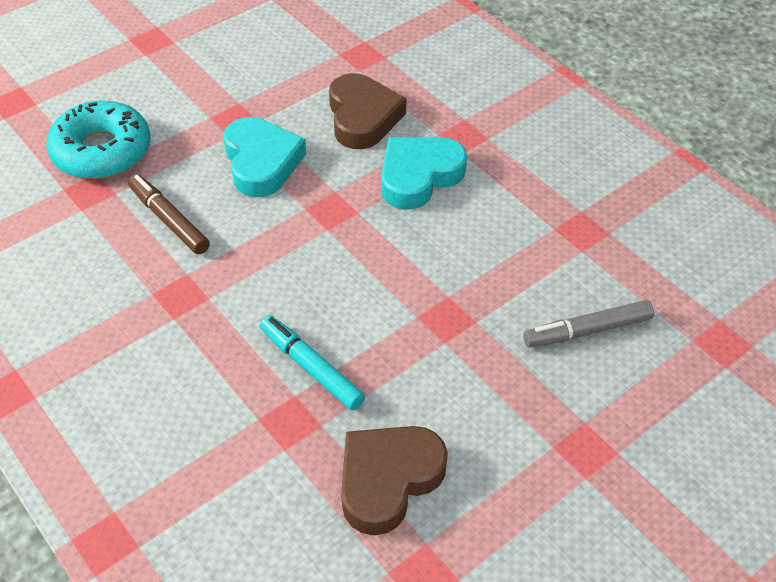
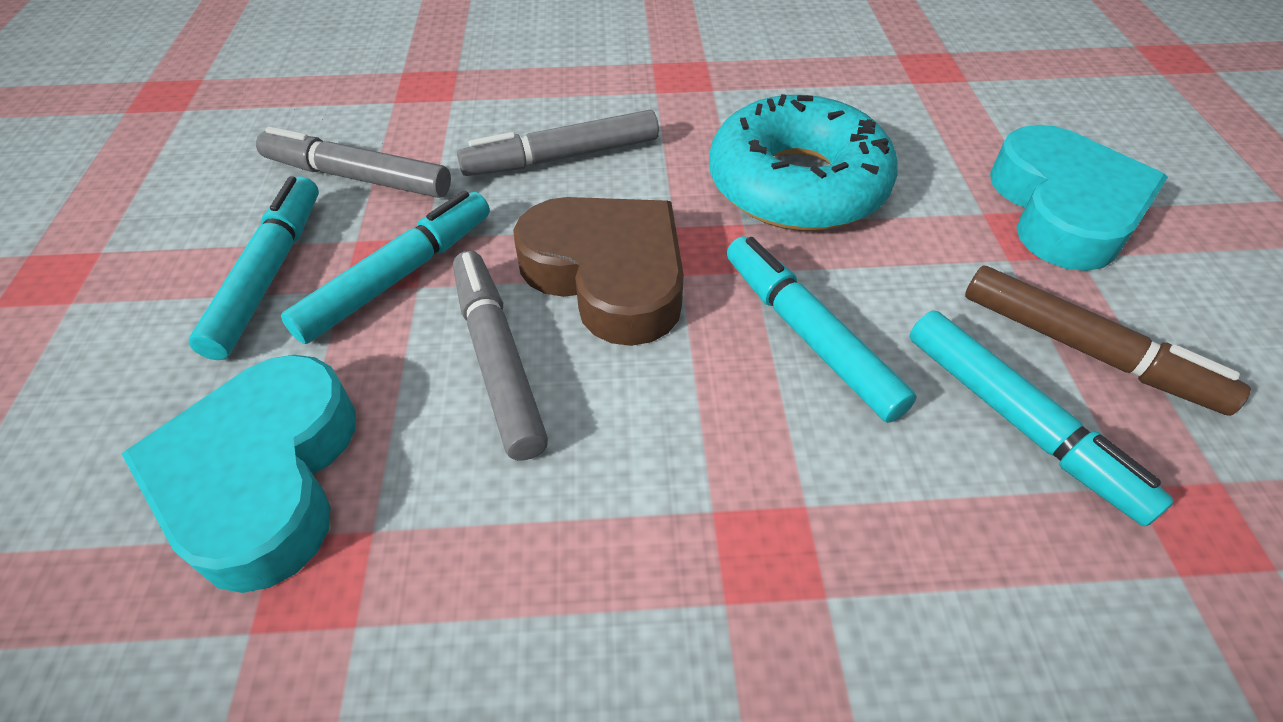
brown heart: 2 -> 1
grey marker: 1 -> 3
turquoise marker: 1 -> 4

